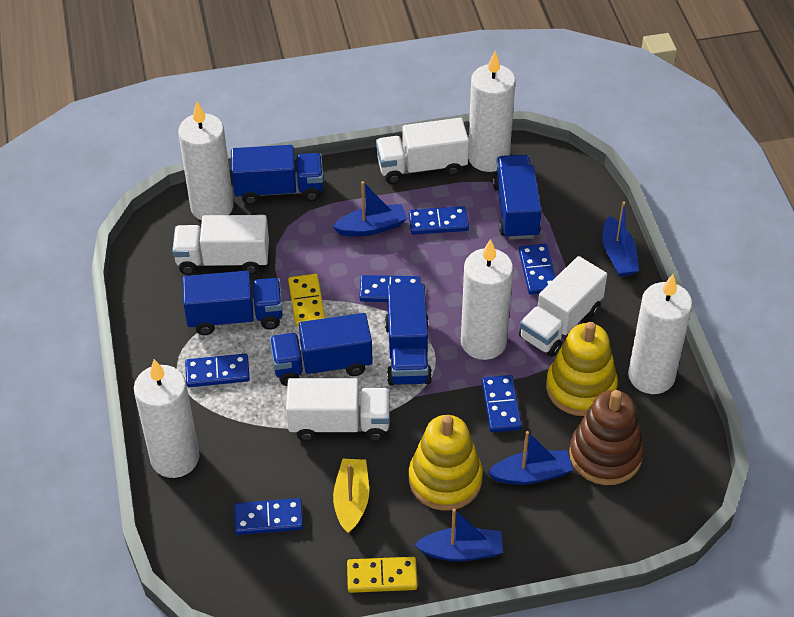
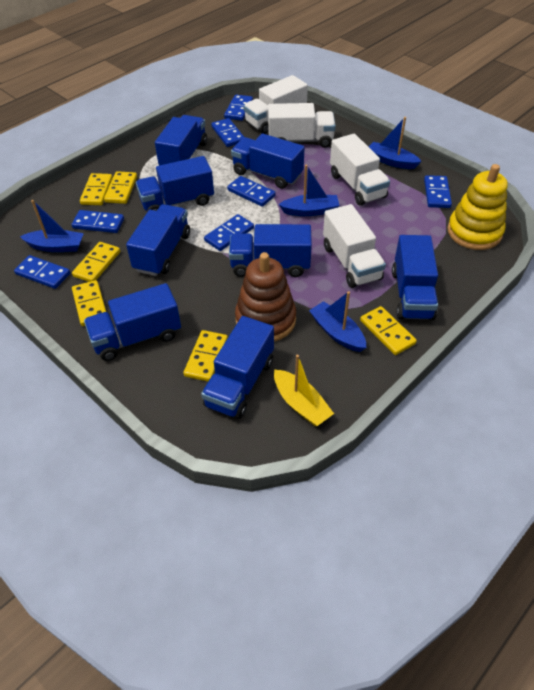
blue domino: 6 -> 7
blue truck: 5 -> 8
white candle: 5 -> 0
yellow domino: 2 -> 6
yellow stacking toy: 2 -> 1

